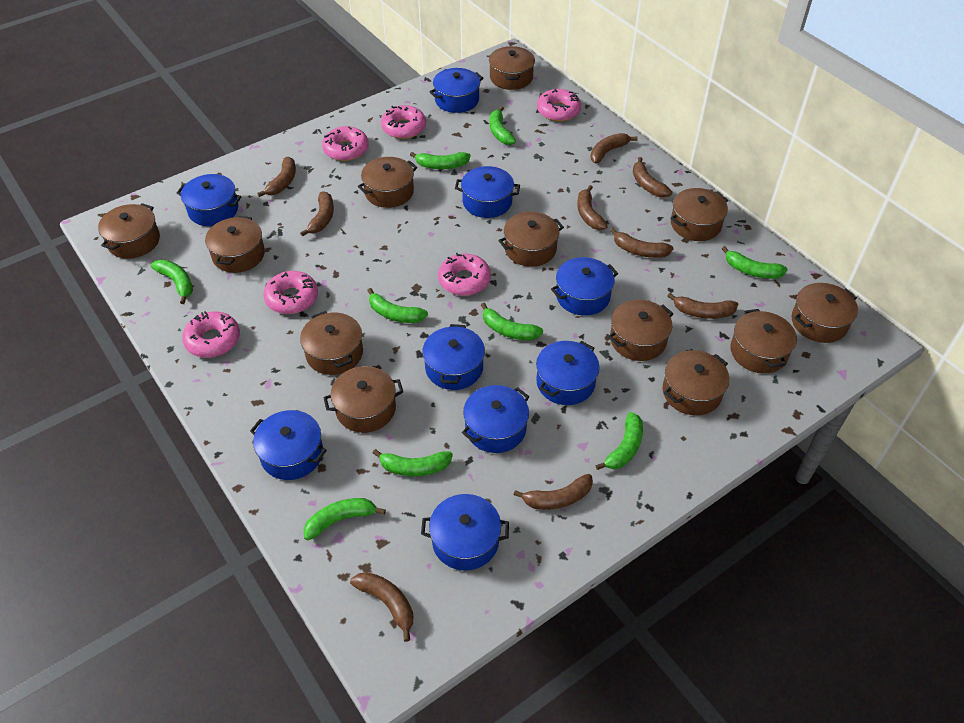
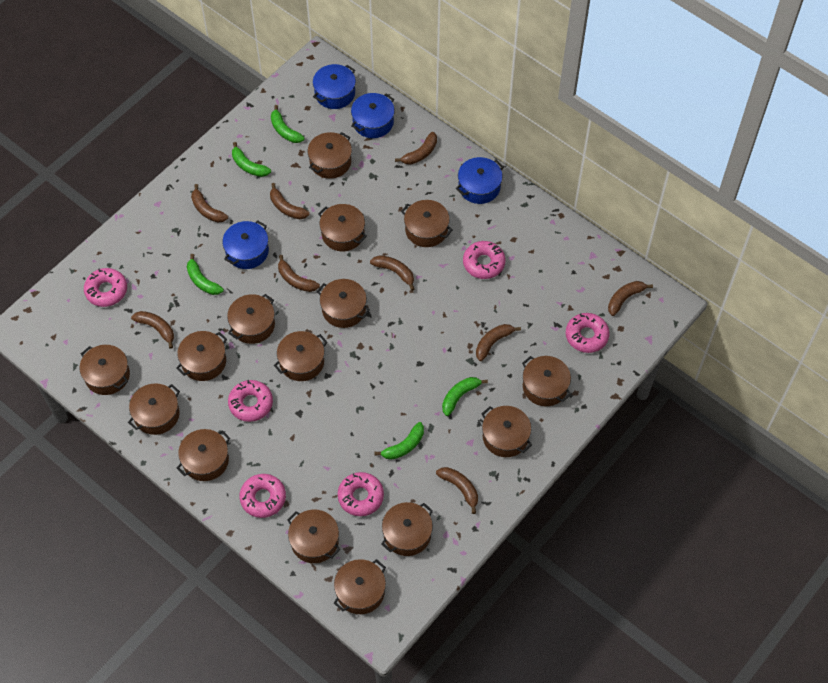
blue pot: 9 -> 4
brown pot: 12 -> 15
green banana: 9 -> 5

